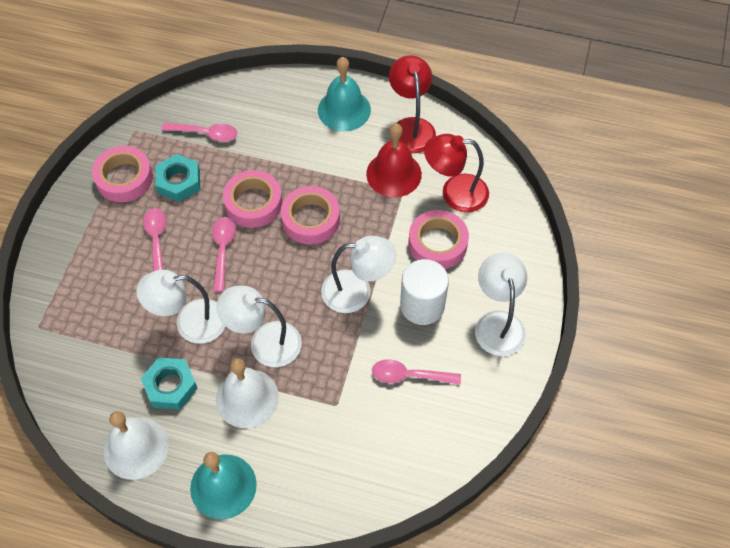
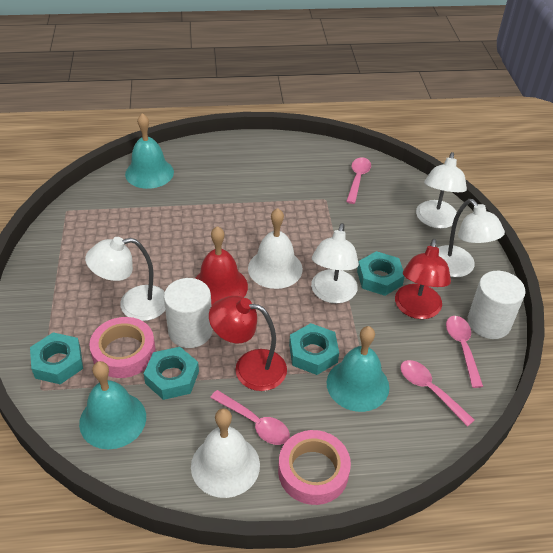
pink tape: 4 -> 2
turquoise bell: 2 -> 3
turquoise nut: 2 -> 4
white cylinder: 1 -> 2

